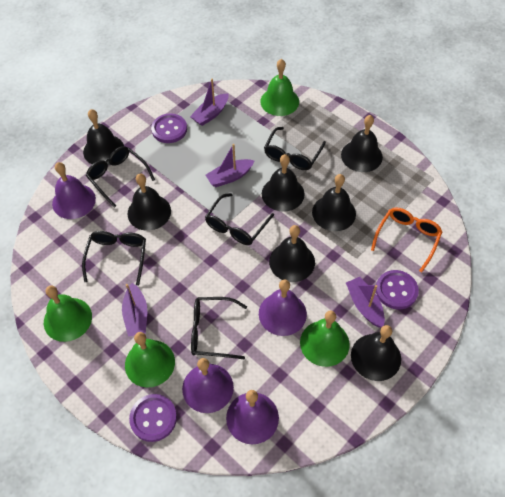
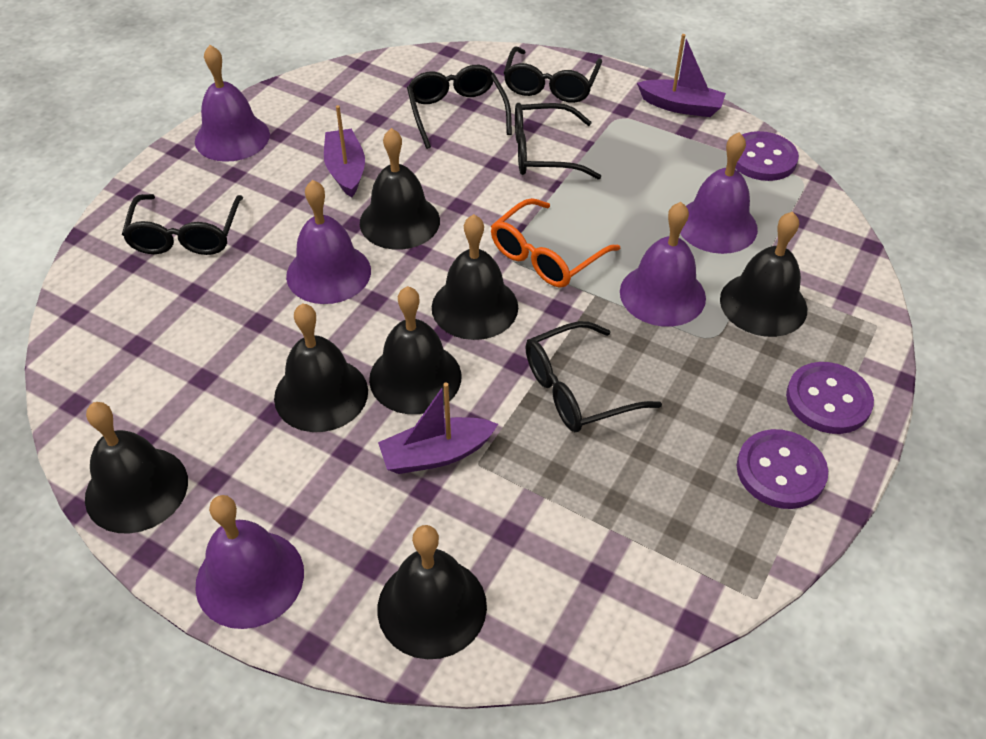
green bell: 4 -> 0
purple bell: 4 -> 5
purple boat: 4 -> 3

